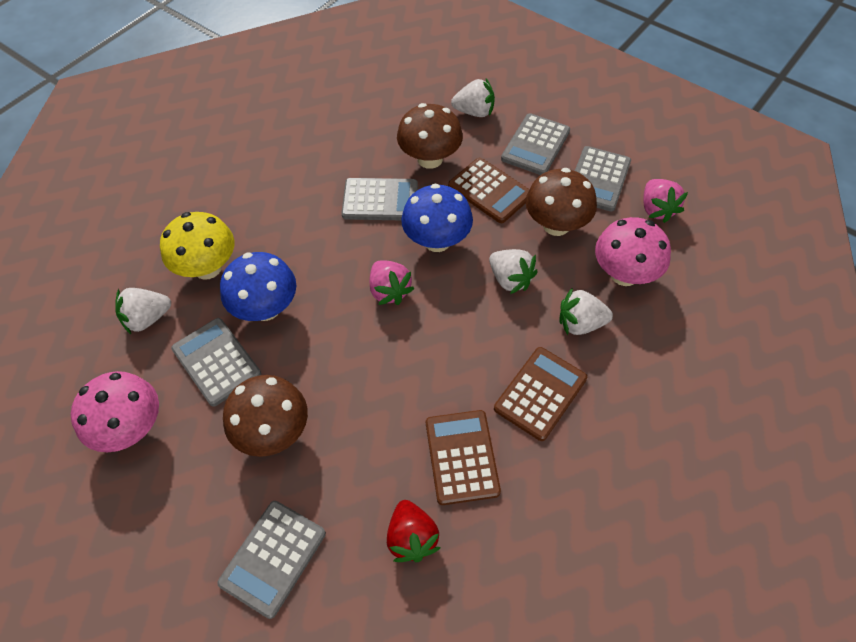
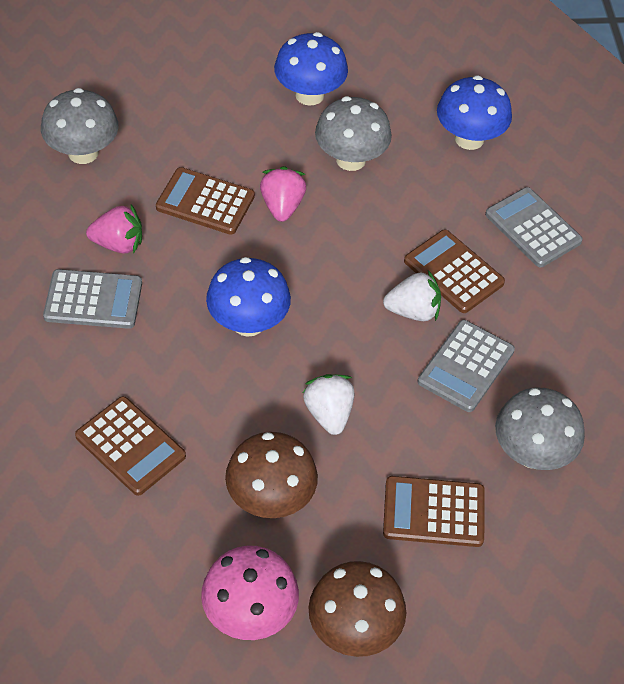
blue mushroom: 2 -> 3
brown calculator: 3 -> 4
brown mushroom: 3 -> 2
grey calculator: 5 -> 3
grey mushroom: 0 -> 3
pink mushroom: 2 -> 1
red strawberry: 1 -> 0
white strawberry: 4 -> 2
yellow mushroom: 1 -> 0

